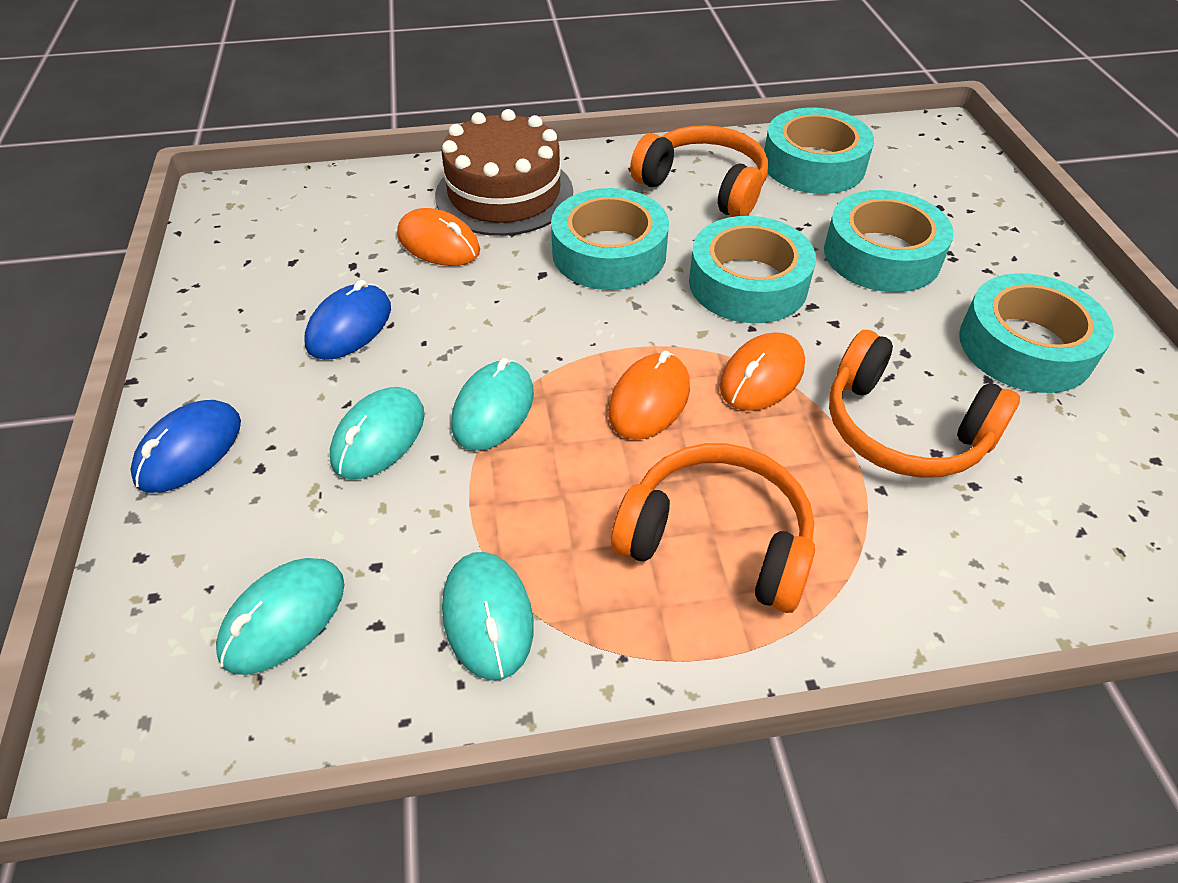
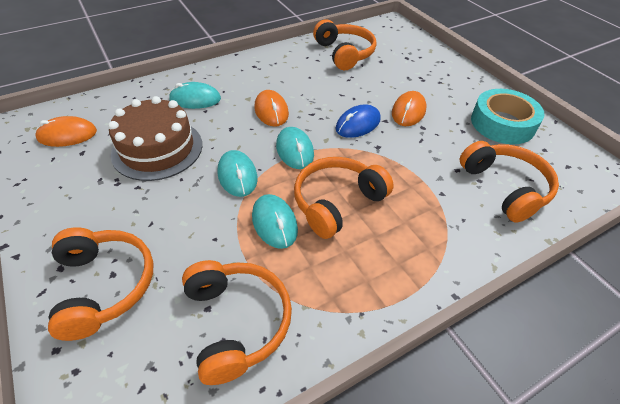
blue mouse: 2 -> 1
orange headphones: 3 -> 5
turquoise tape: 5 -> 1

